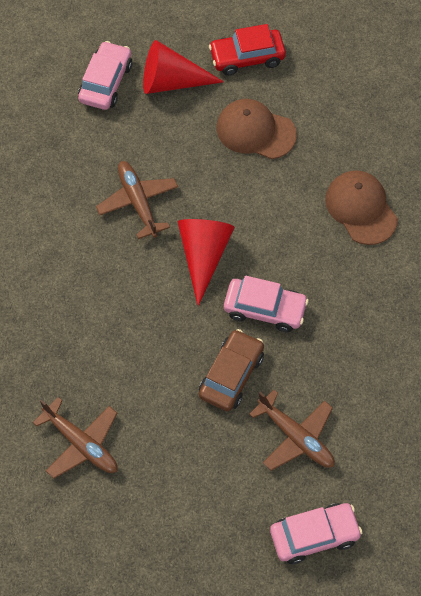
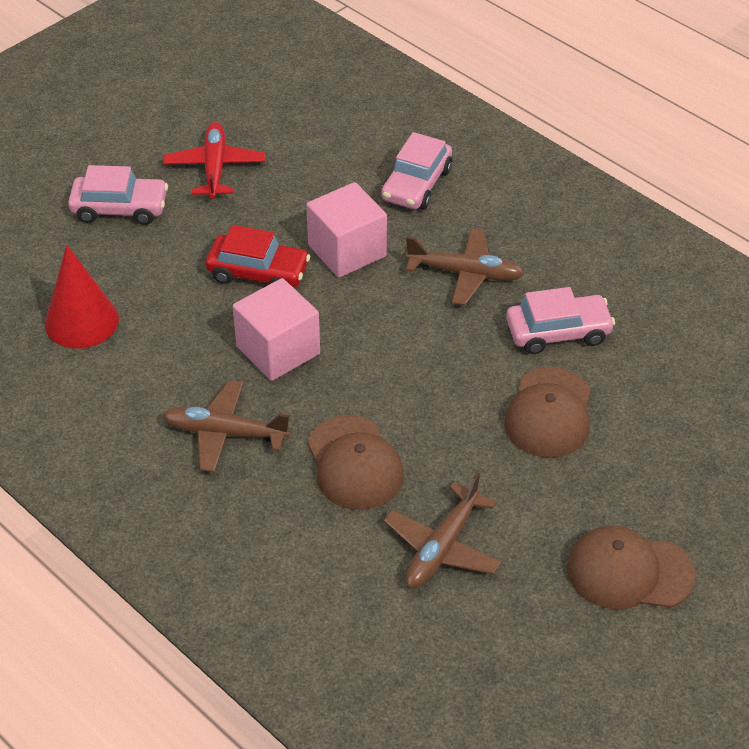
brown cap: 2 -> 3
brown car: 1 -> 0
pink cube: 0 -> 2
red cone: 2 -> 1
red plane: 0 -> 1

